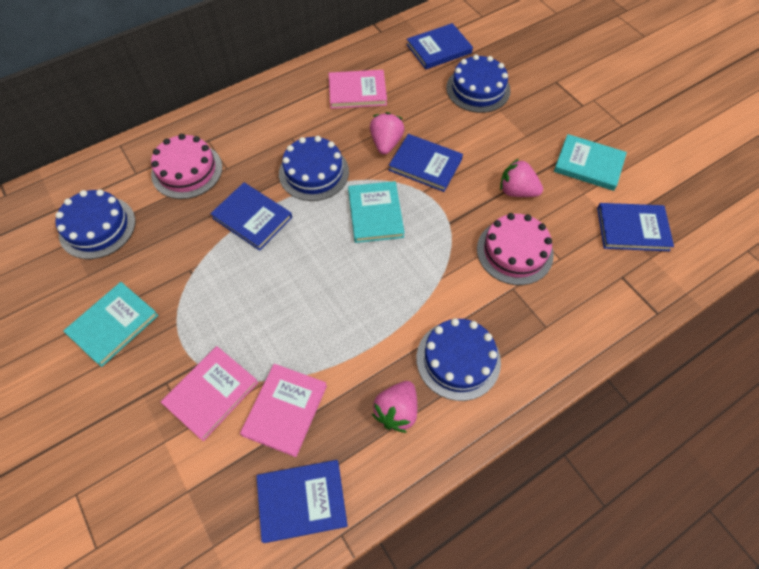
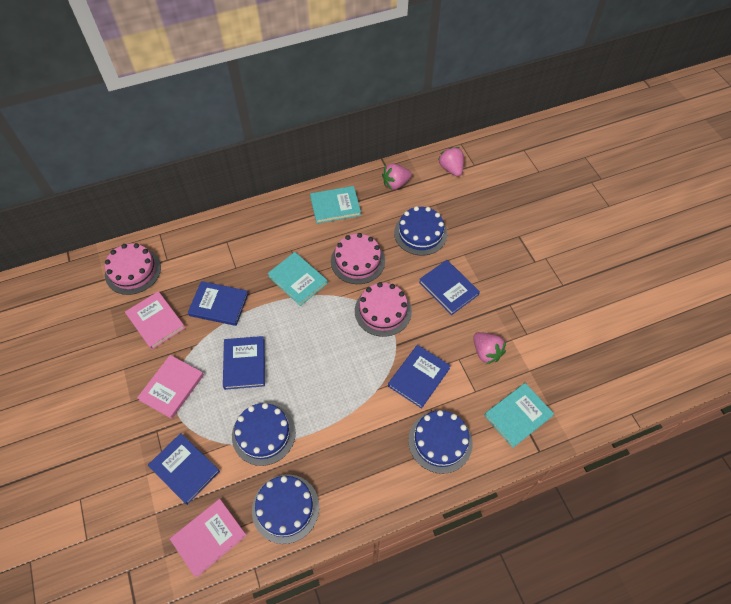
pink cake: 2 -> 3

